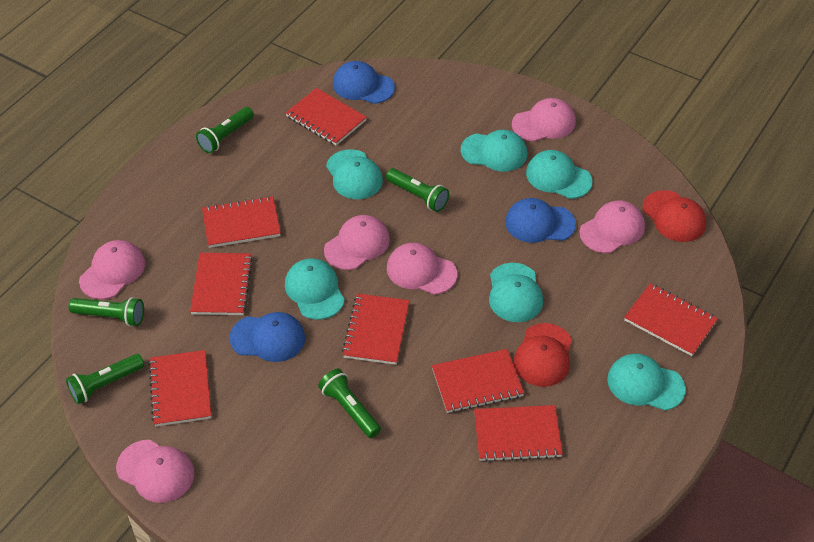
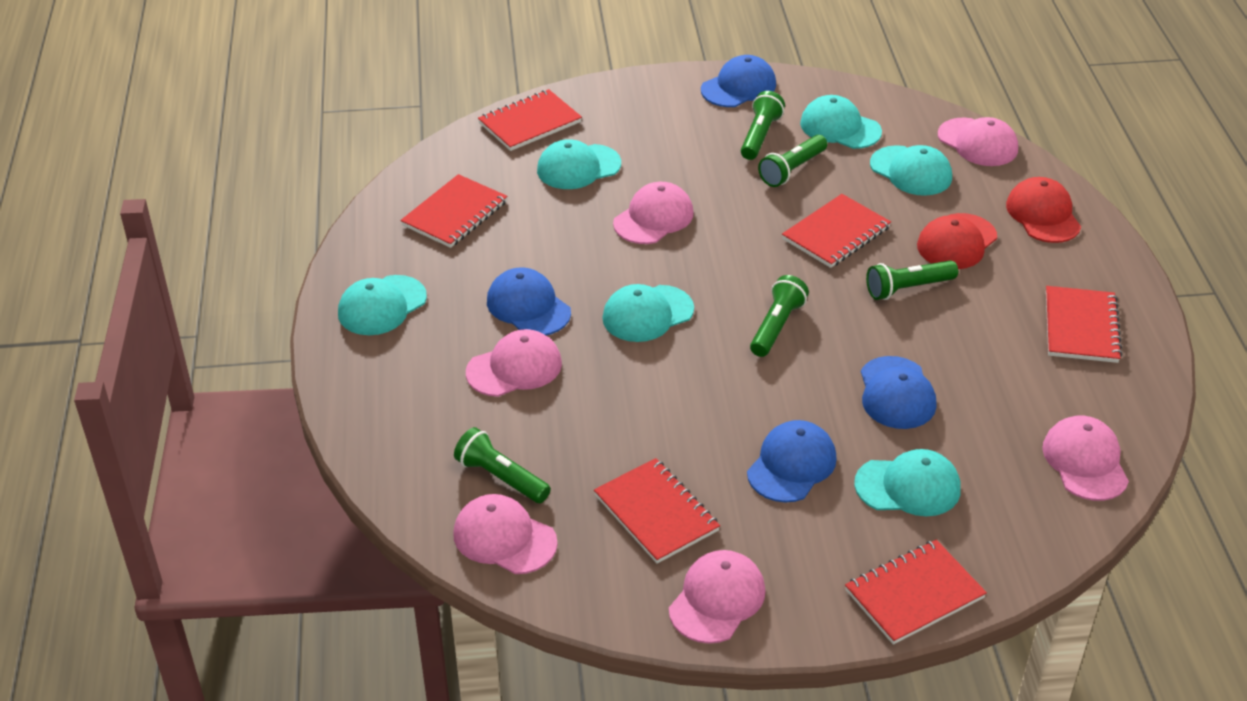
blue cap: 3 -> 4
red notebook: 8 -> 6

